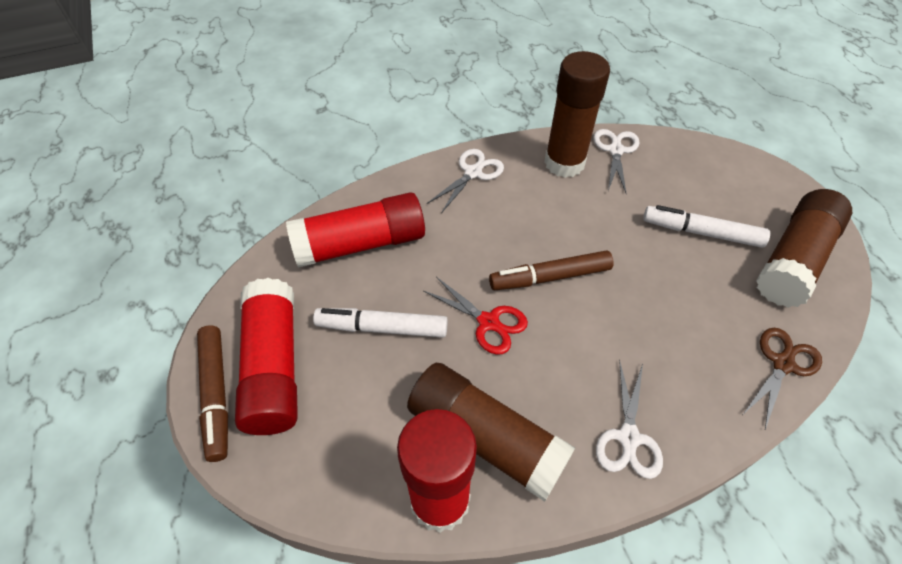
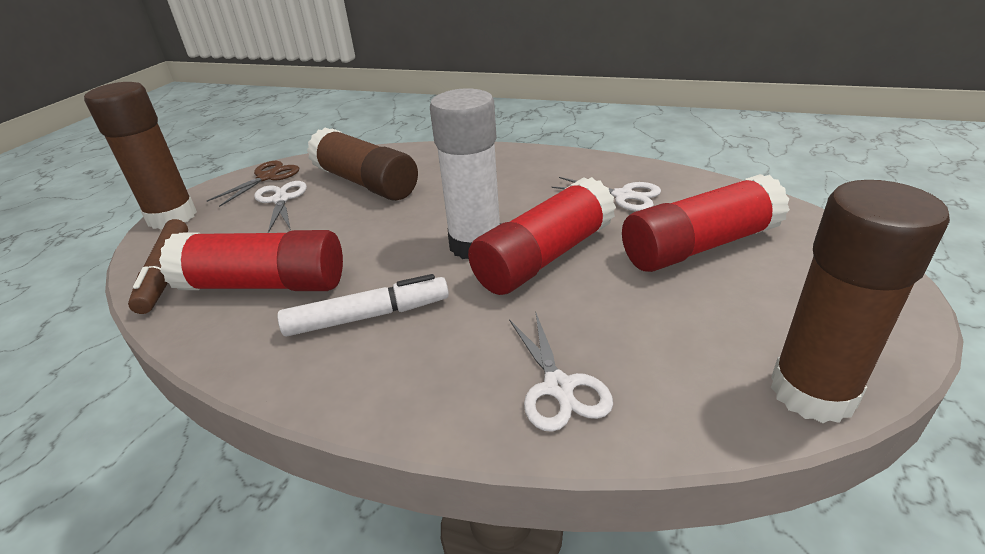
brown marker: 2 -> 1
red scissors: 1 -> 0
white glue stick: 0 -> 1
white marker: 2 -> 1

